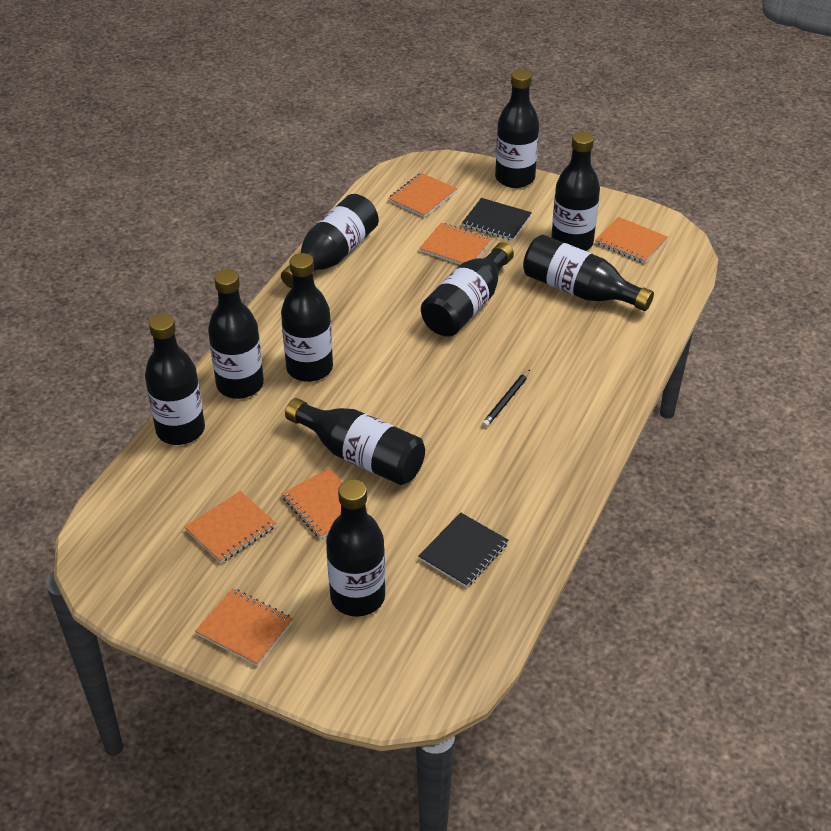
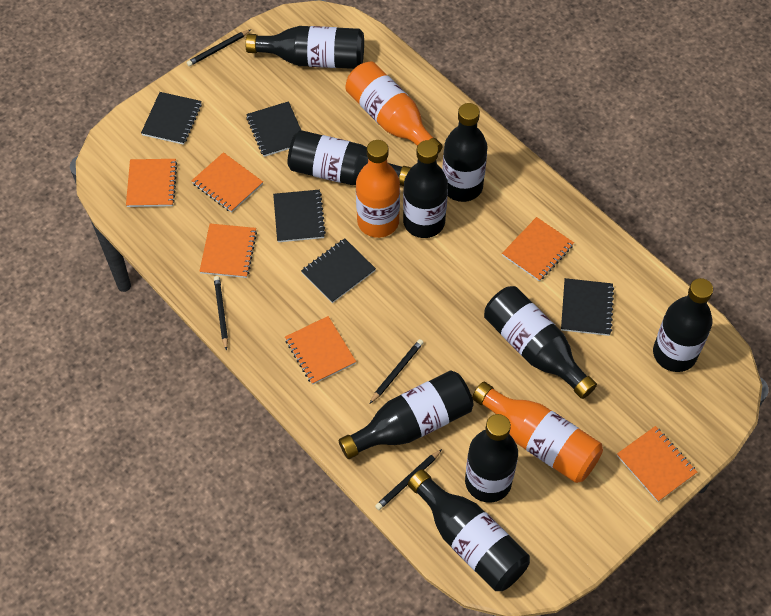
black bottle: 10 -> 9
black notebook: 2 -> 5
black pencil: 1 -> 4
orange bottle: 0 -> 3

